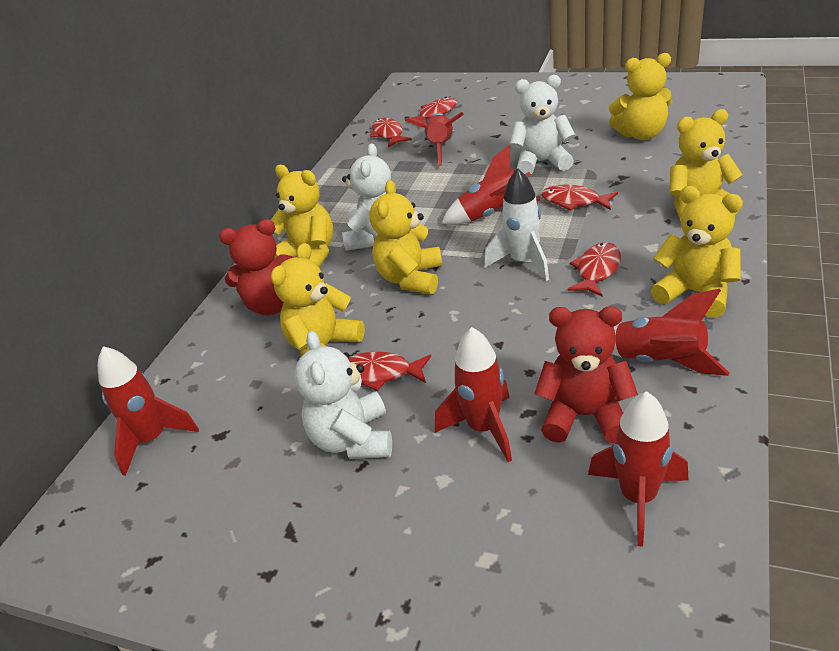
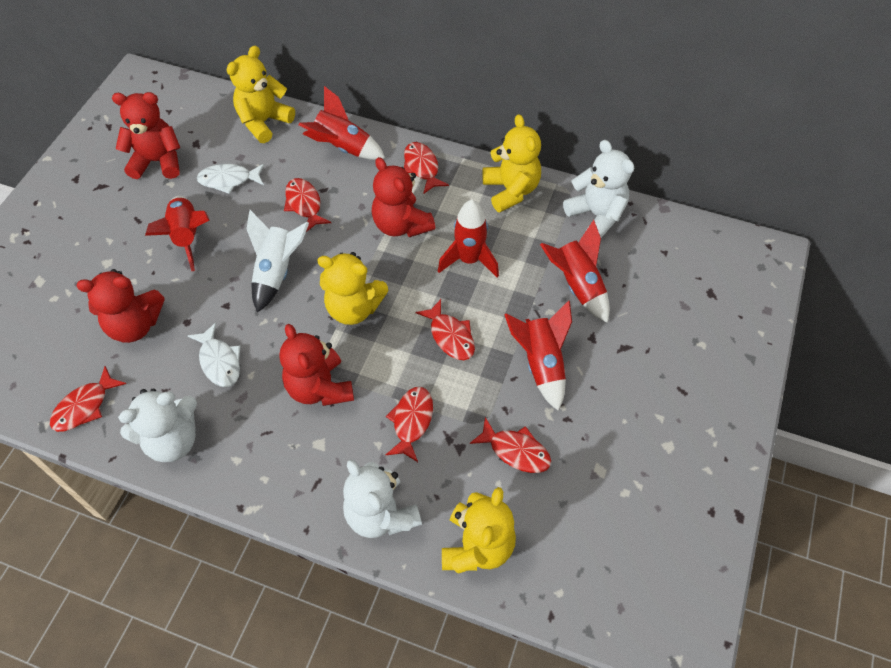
red fish: 5 -> 6
red rocket: 6 -> 5
red teddy bear: 2 -> 4
white fish: 0 -> 2
yellow teddy bear: 6 -> 4

